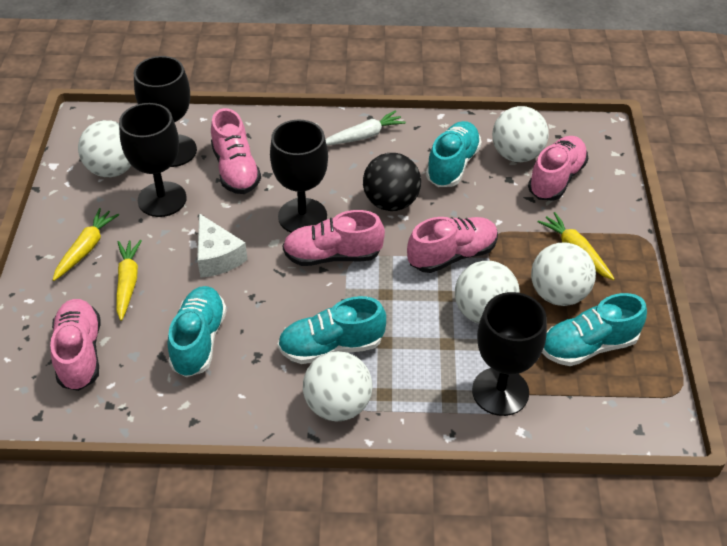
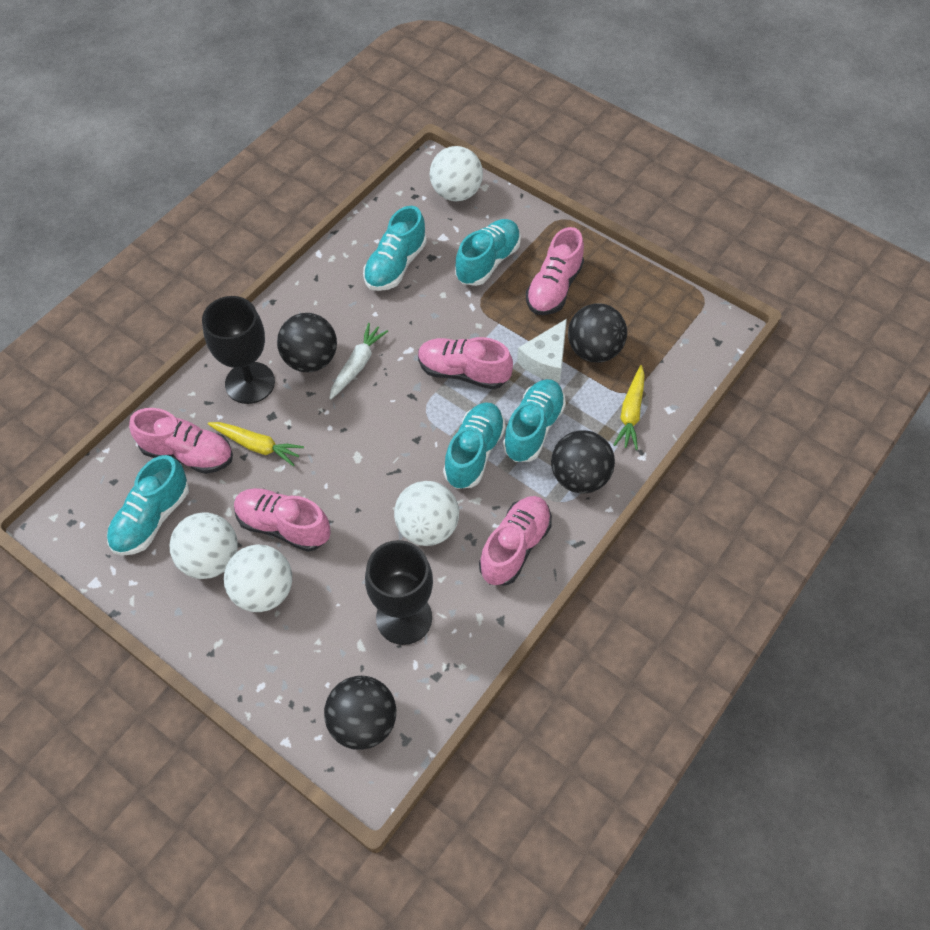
black ball: 1 -> 4
black goblet: 4 -> 2
turquoise shoe: 4 -> 5
white ball: 5 -> 4
yellow carrot: 3 -> 2

